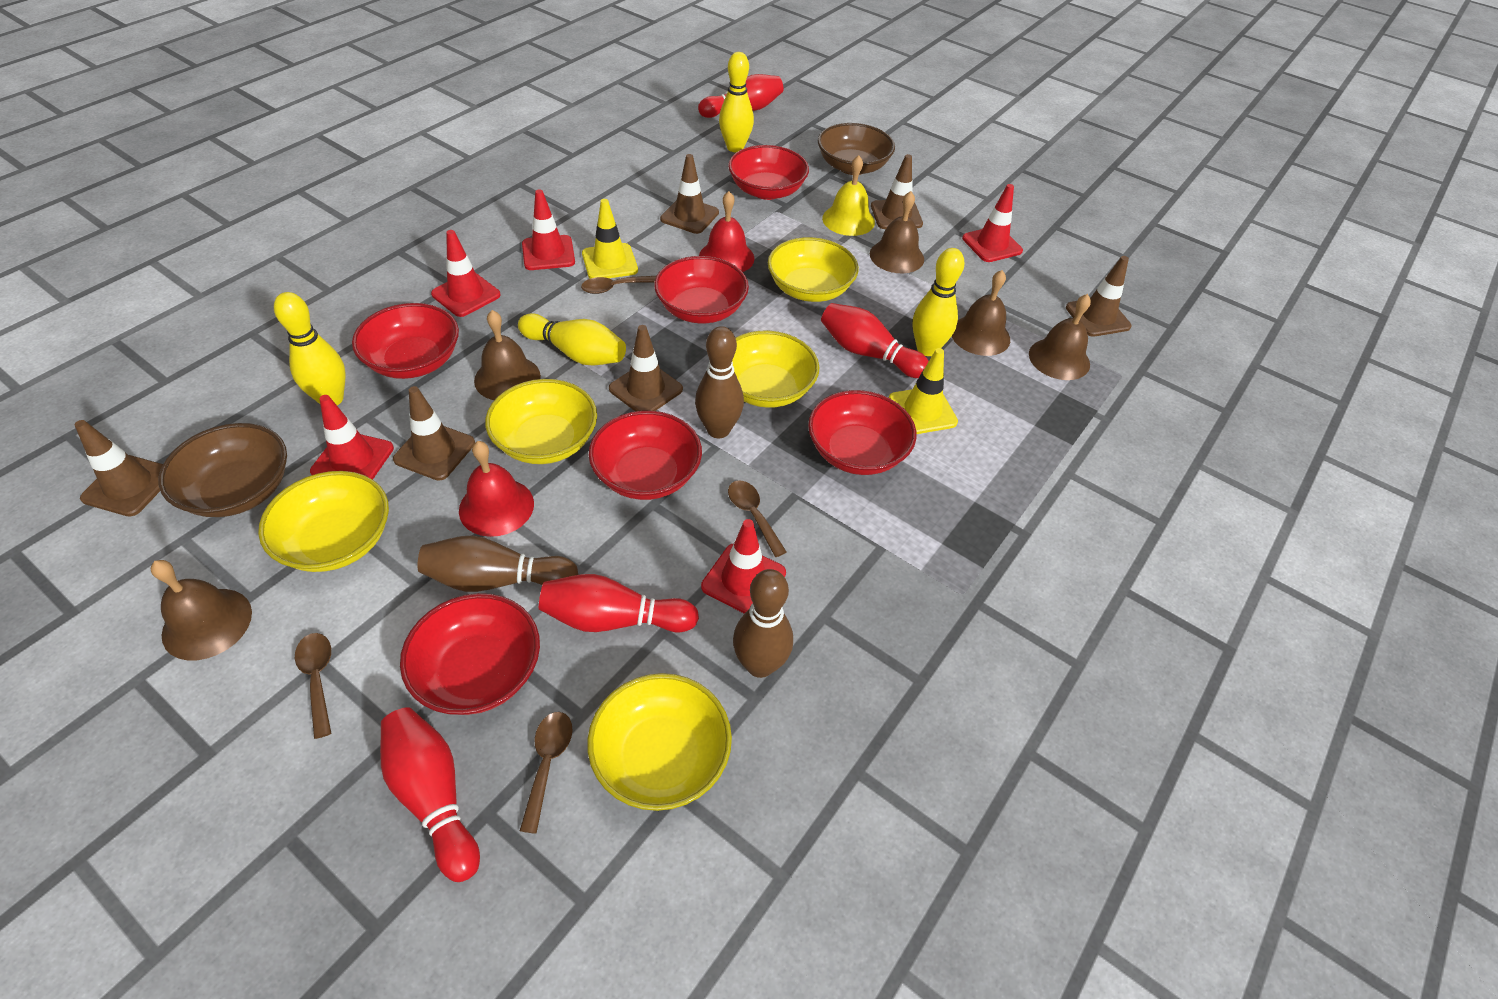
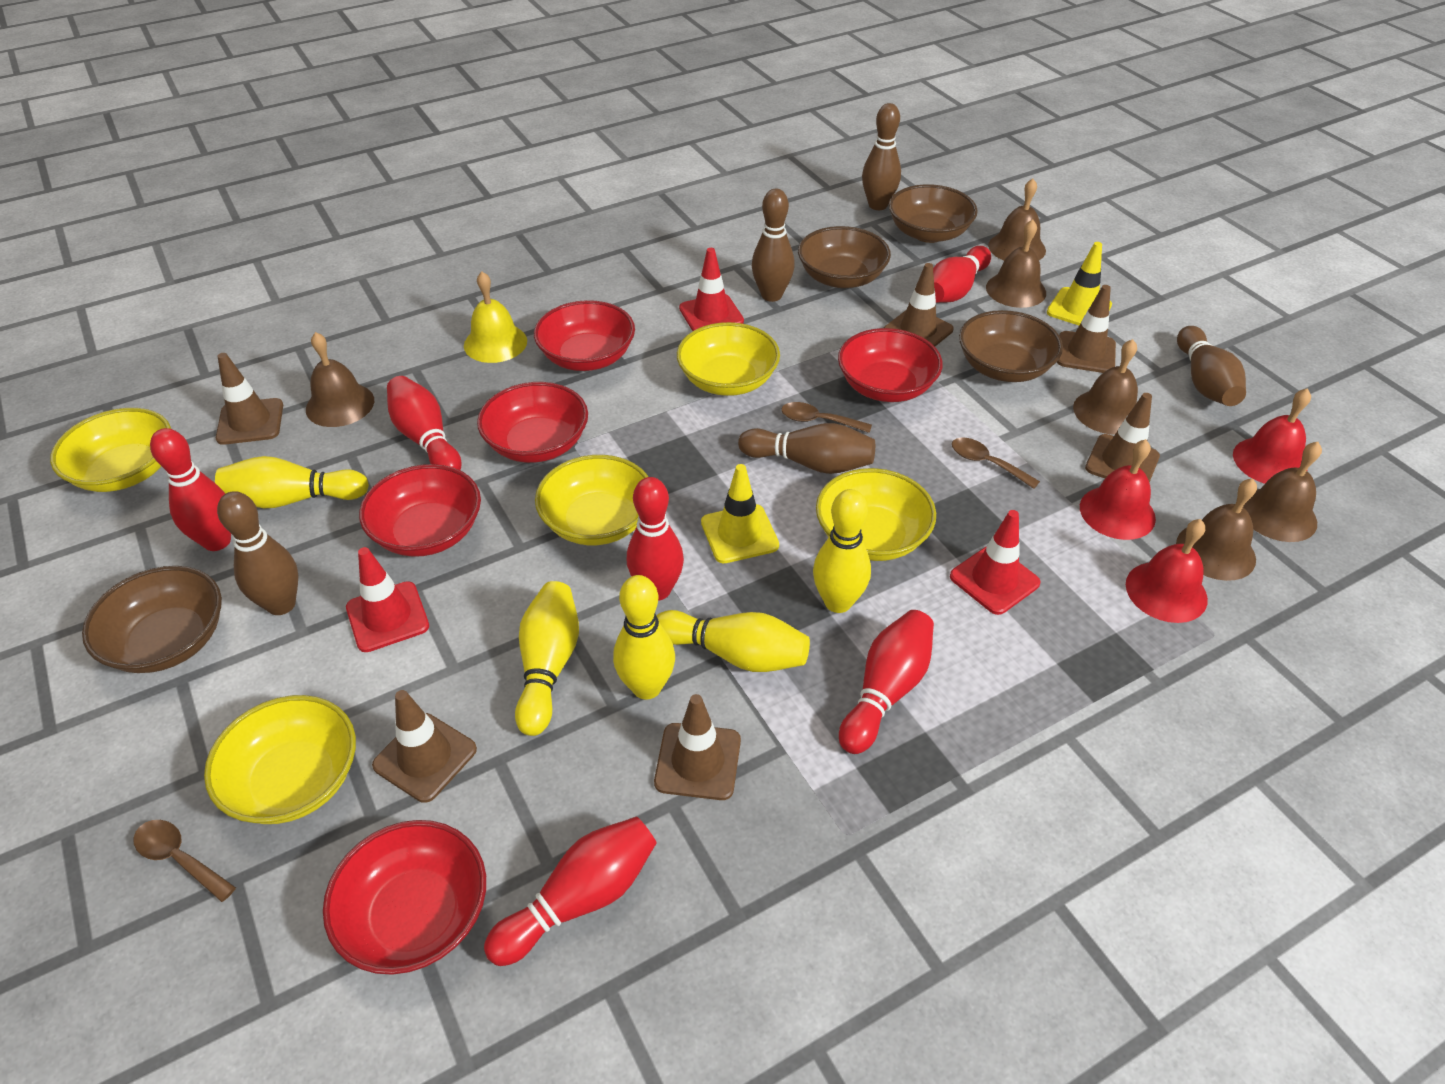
brown bell: 5 -> 6
brown bowl: 2 -> 4
brown bowling pin: 3 -> 5
brown spoon: 4 -> 3
red bell: 2 -> 3
red bowl: 6 -> 5
red bowling pin: 4 -> 6
red traffic cone: 5 -> 3
yellow bowling pin: 4 -> 5

